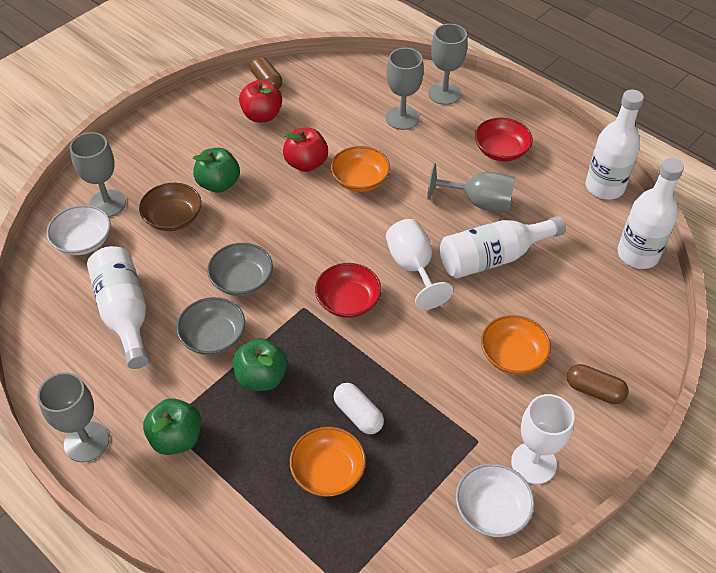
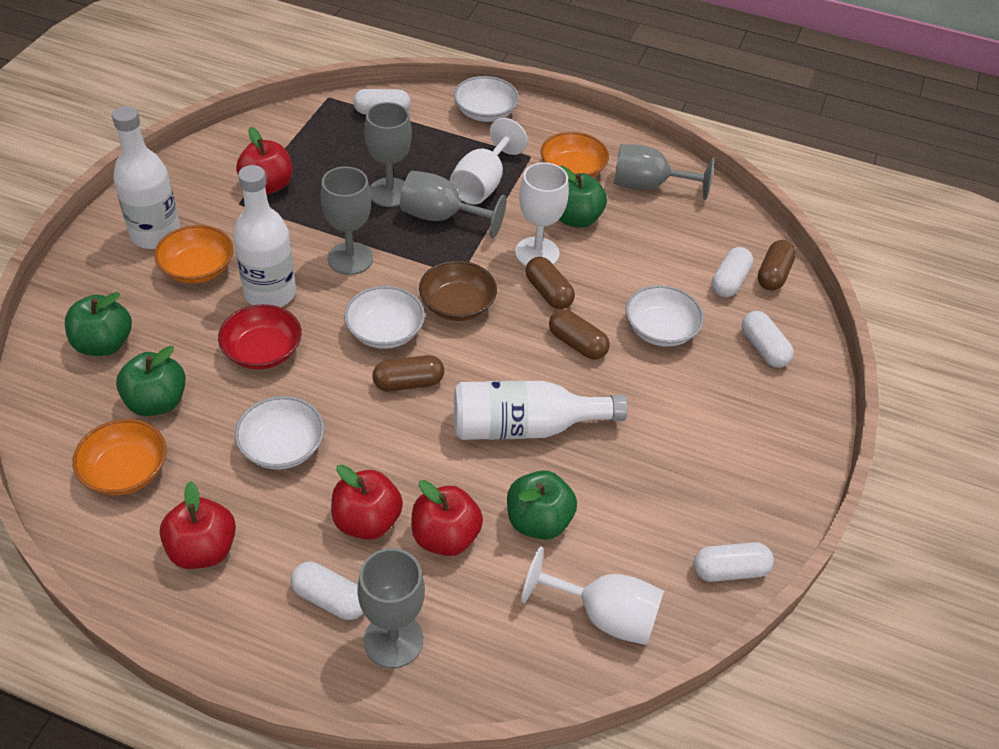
brown capsule: 2 -> 4
green apple: 3 -> 4
grey bowl: 2 -> 0
red apple: 2 -> 4
red bowl: 2 -> 1
white bottle: 4 -> 3
white bowl: 2 -> 4
white capsule: 1 -> 5
white goblet: 2 -> 3

